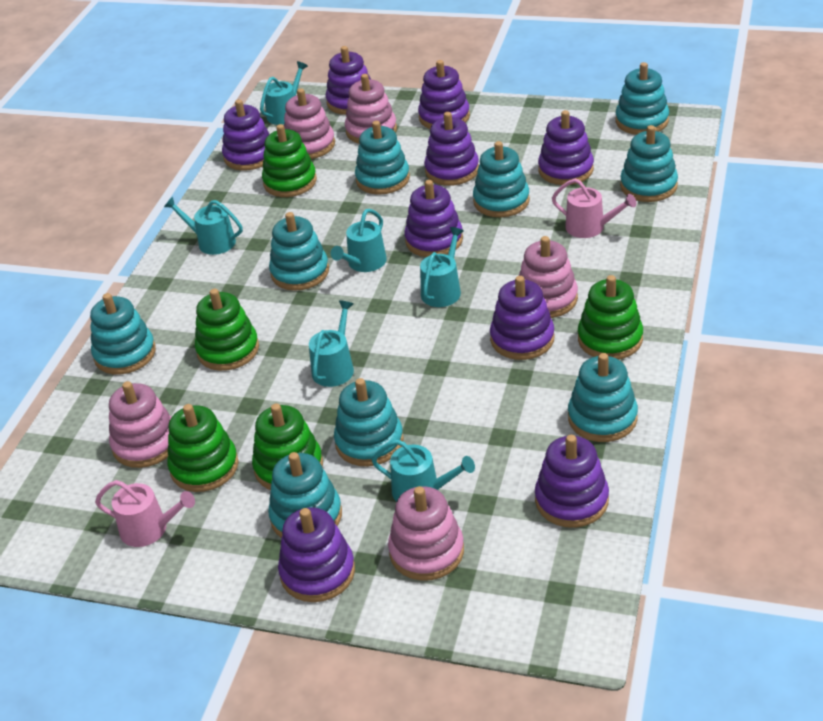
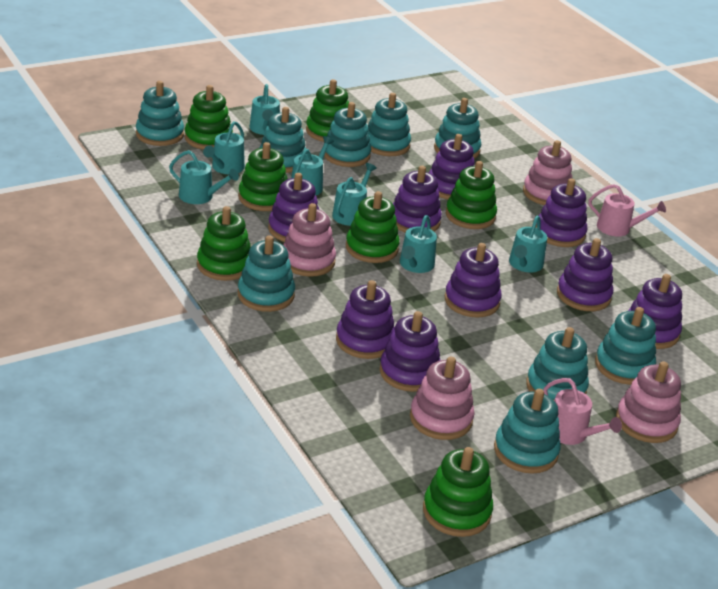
green stacking toy: 5 -> 7
pink stacking toy: 5 -> 4
turquoise watering can: 6 -> 7

